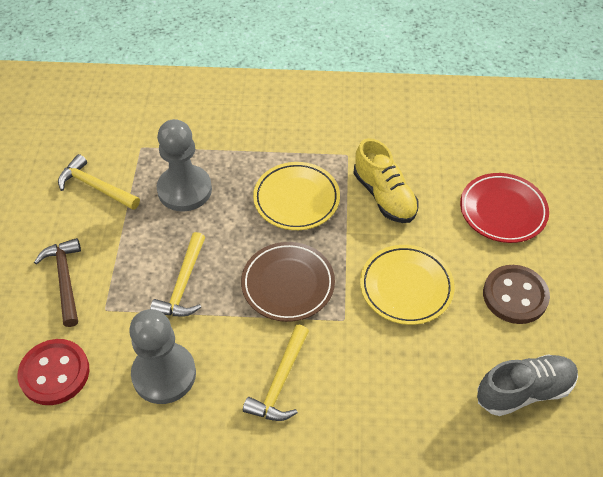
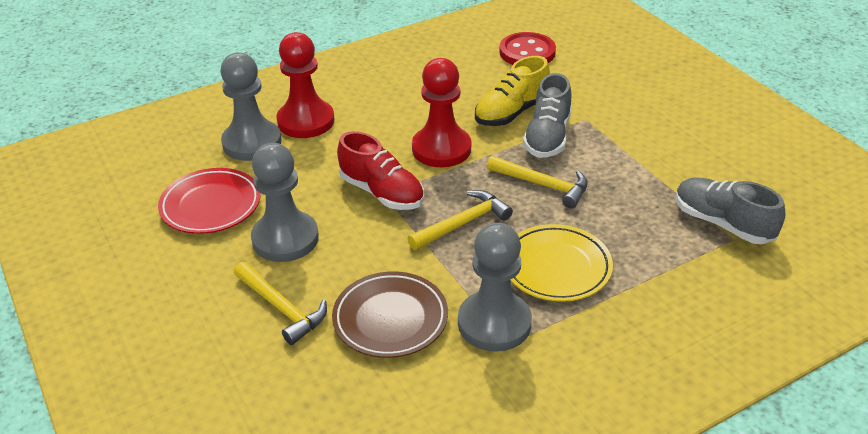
brown button: 1 -> 0
brown hammer: 1 -> 0
grey pawn: 2 -> 3
grey shoe: 1 -> 2
red pawn: 0 -> 2
red shoe: 0 -> 1
yellow plate: 2 -> 1

